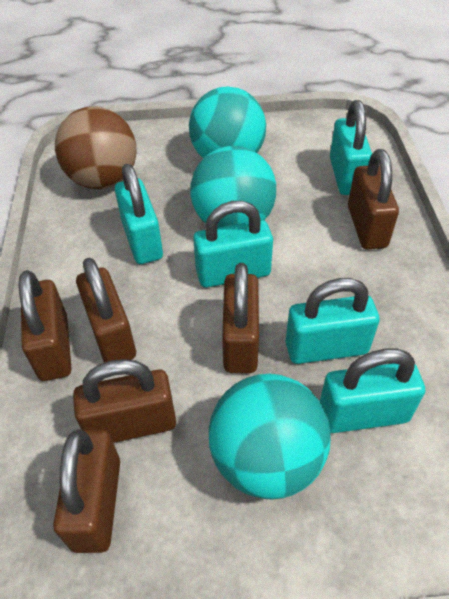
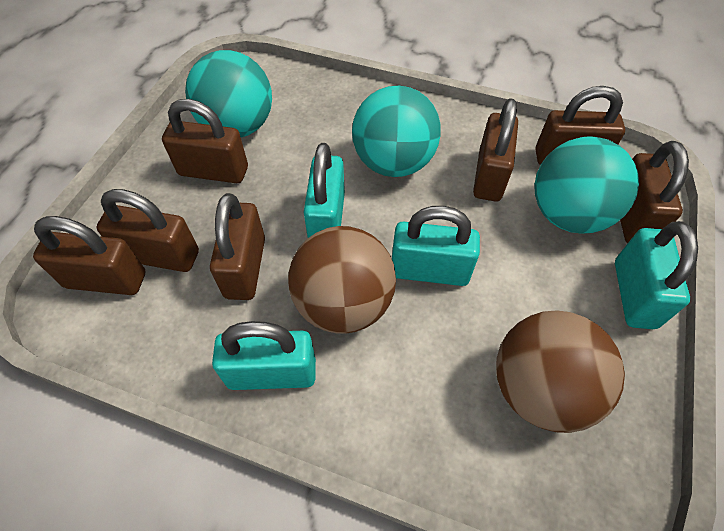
brown ball: 1 -> 2
brown padlock: 6 -> 7
turquoise padlock: 5 -> 4

